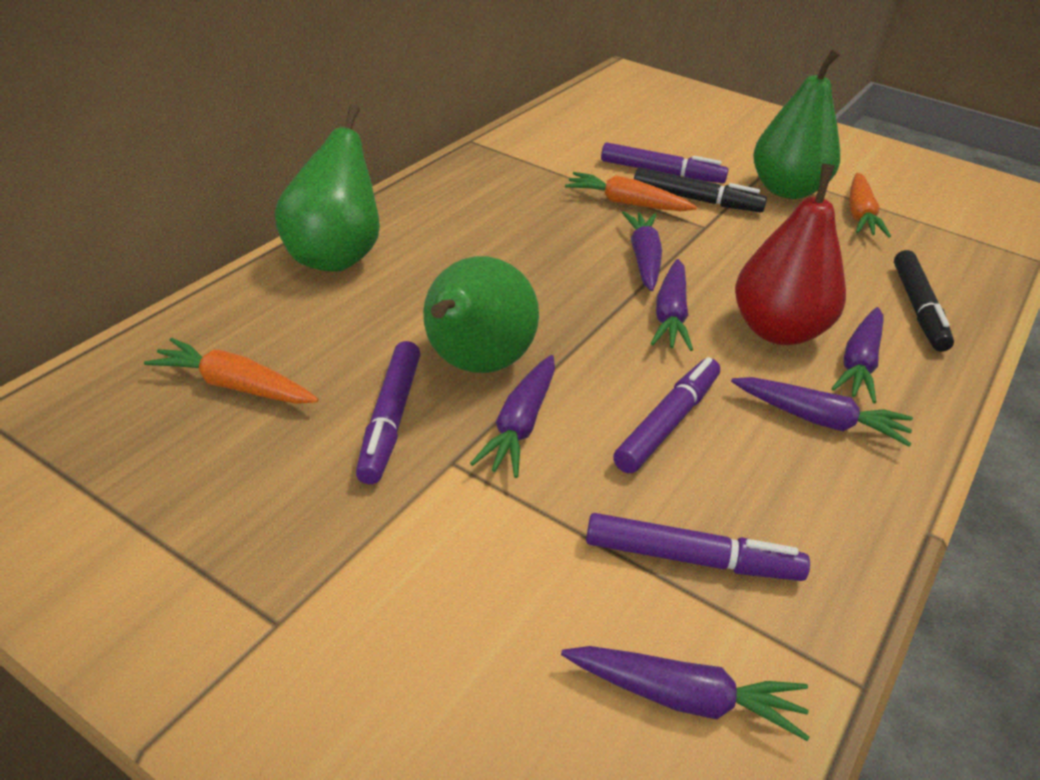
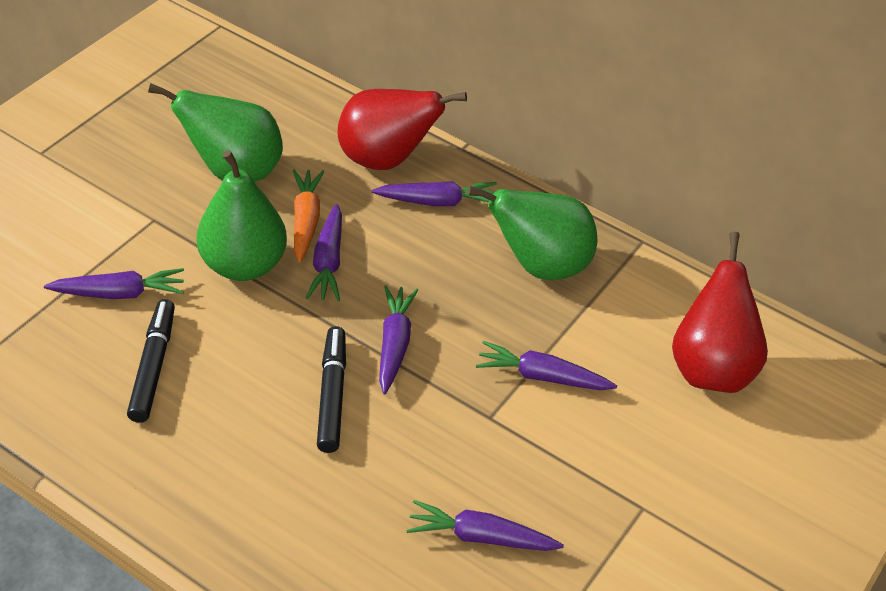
orange carrot: 3 -> 1
purple marker: 4 -> 0
red pear: 1 -> 2

